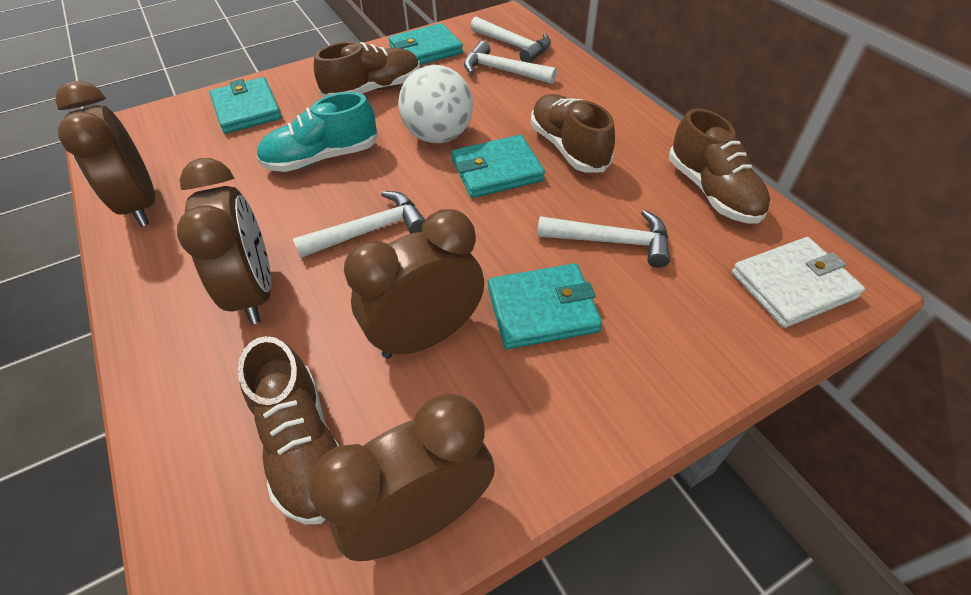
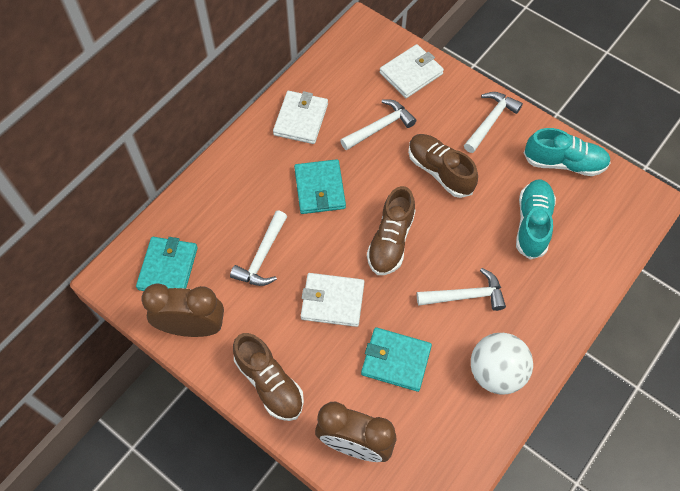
brown clock: 4 -> 2
brown shoe: 4 -> 3
turquoise shoe: 1 -> 2
turquoise wallet: 4 -> 3
white wallet: 1 -> 3

